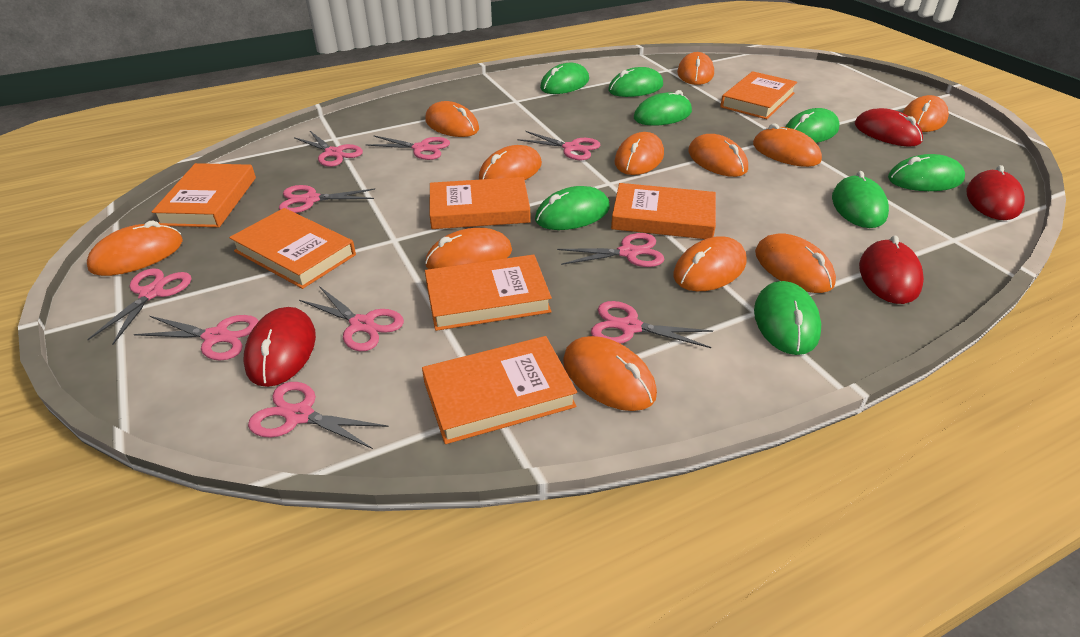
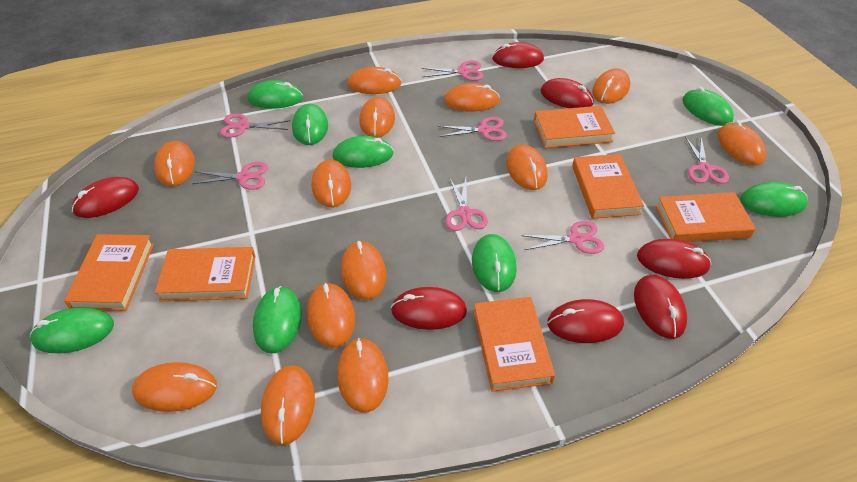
orange book: 7 -> 6
orange mouse: 12 -> 13
pink scissors: 10 -> 7
red mouse: 4 -> 7

